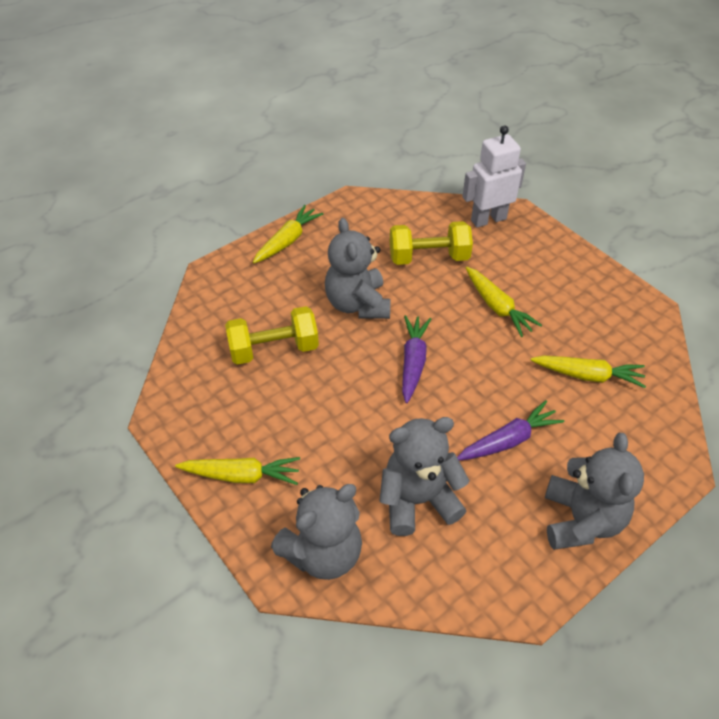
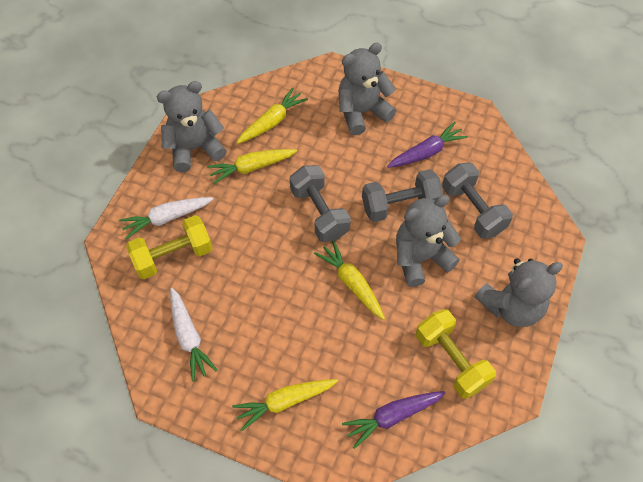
grey dumbbell: 0 -> 3
white carrot: 0 -> 2
white robot: 1 -> 0

